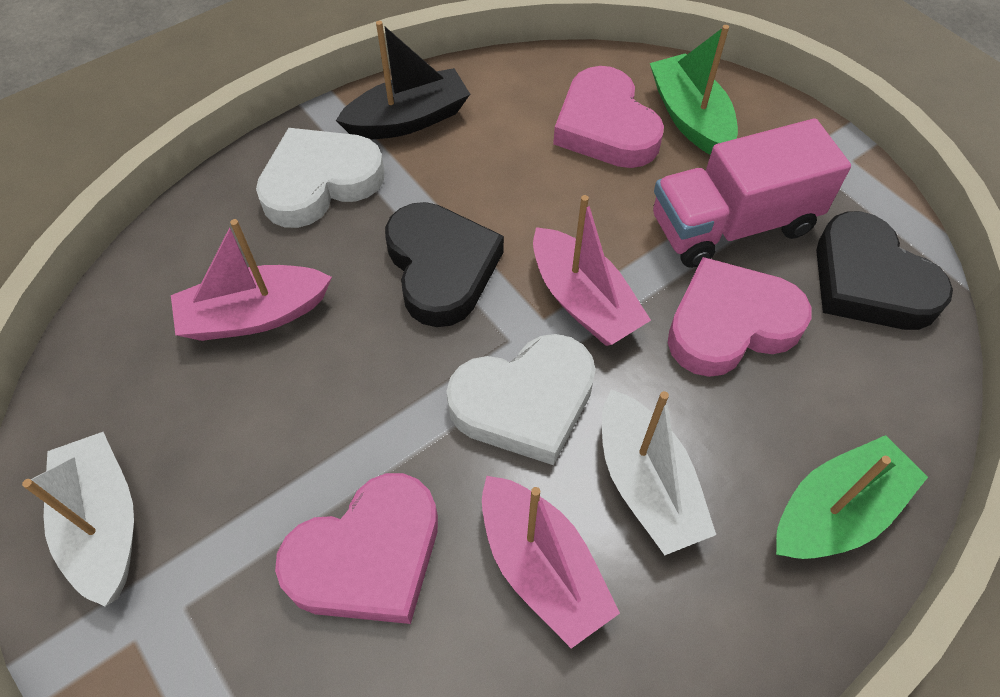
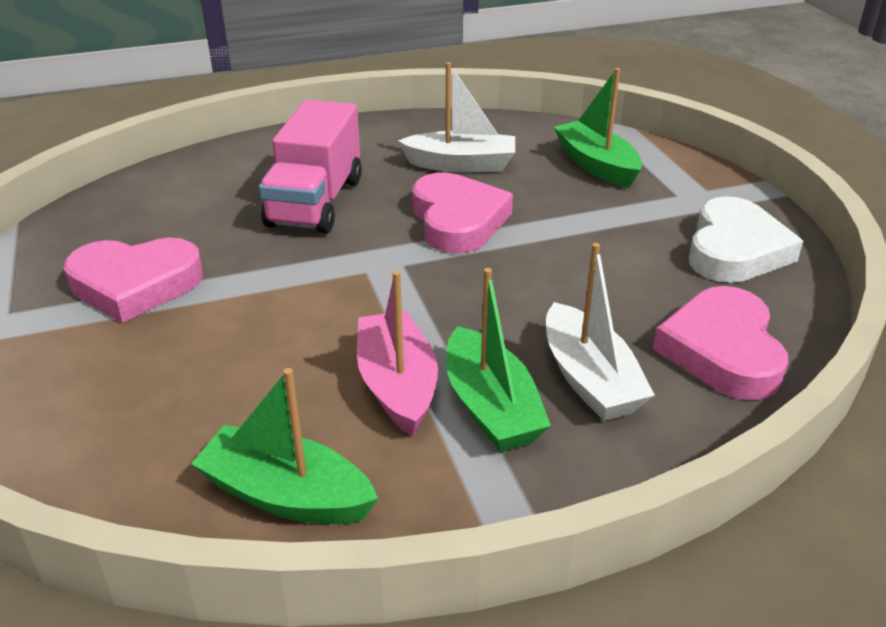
black boat: 1 -> 0
black heart: 2 -> 0
green boat: 2 -> 3
pink boat: 3 -> 1
white heart: 2 -> 1

